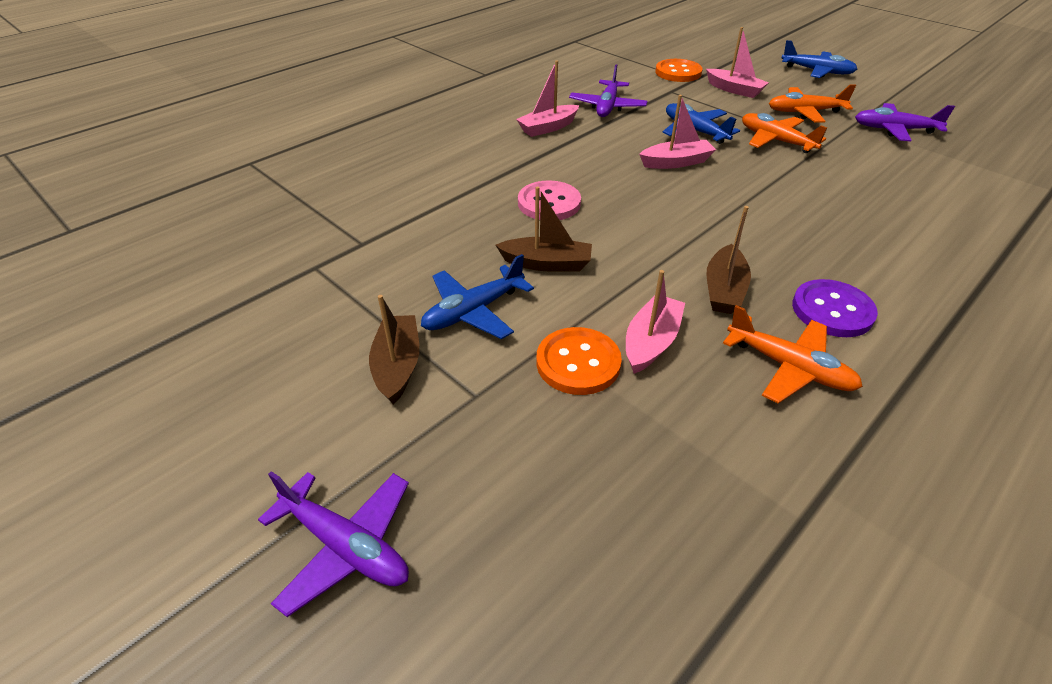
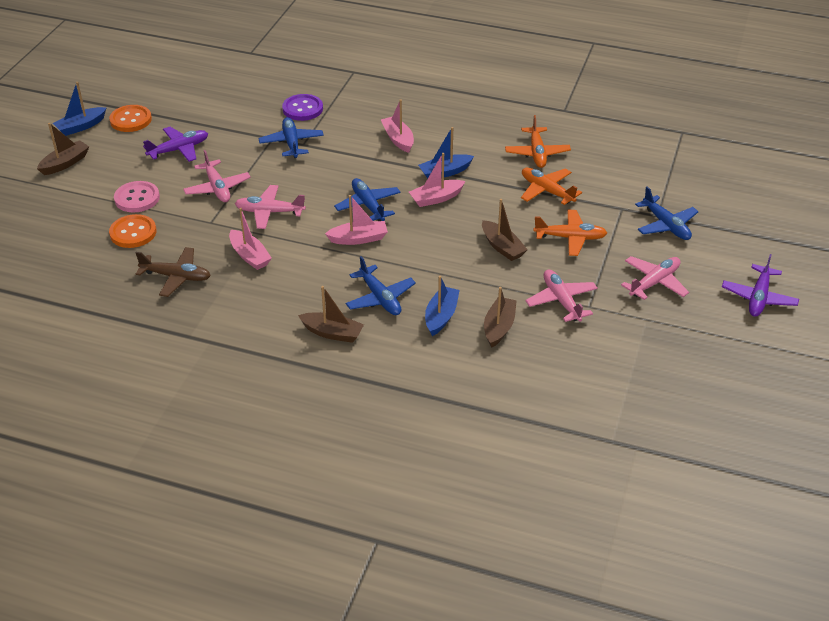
blue boat: 0 -> 3
blue plane: 3 -> 4
brown boat: 3 -> 4
brown plane: 0 -> 1
pink plane: 0 -> 4
purple plane: 3 -> 2

